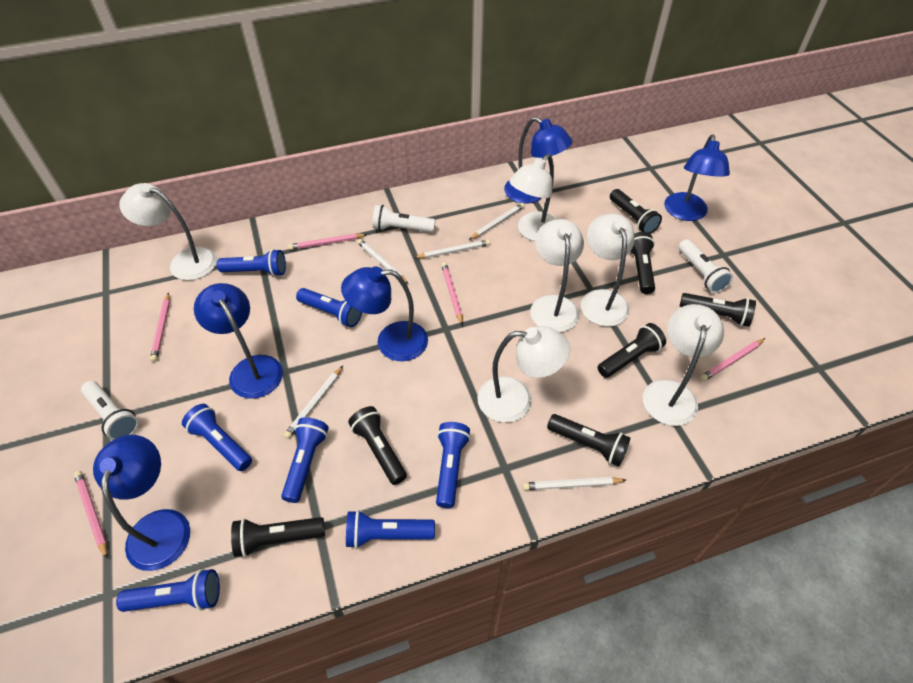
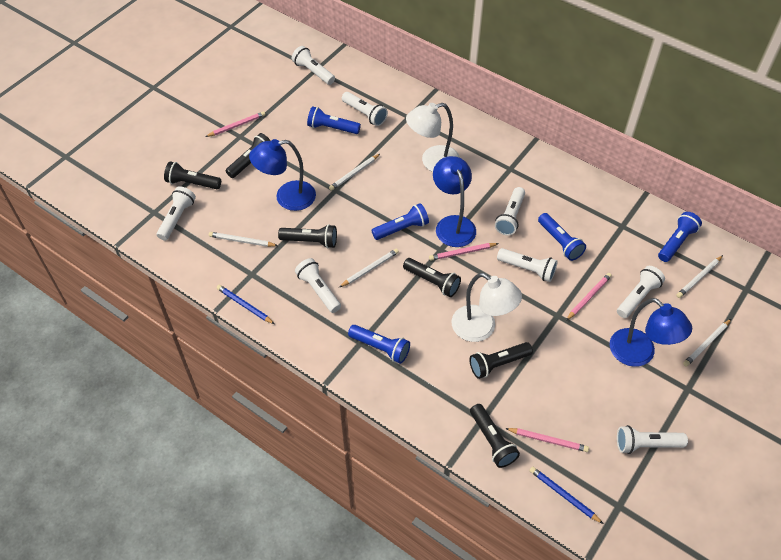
black flashlight: 7 -> 6
blue flashlight: 7 -> 5
blue lamp: 5 -> 3
blue pencil: 0 -> 2
pink pencil: 5 -> 4
white flashlight: 3 -> 8
white lamp: 6 -> 2

